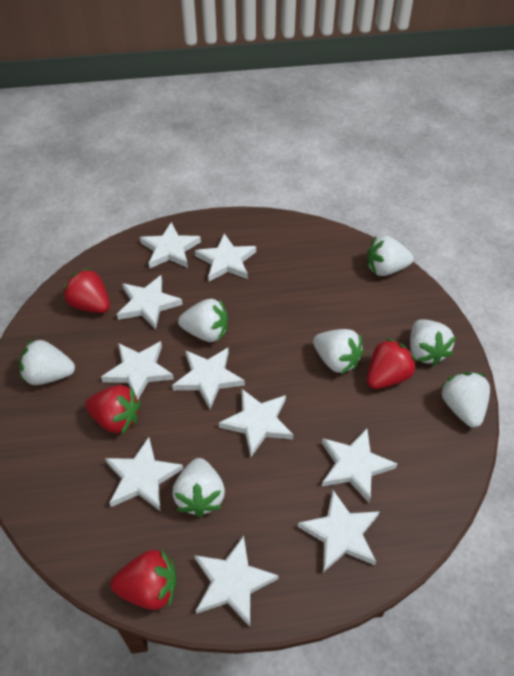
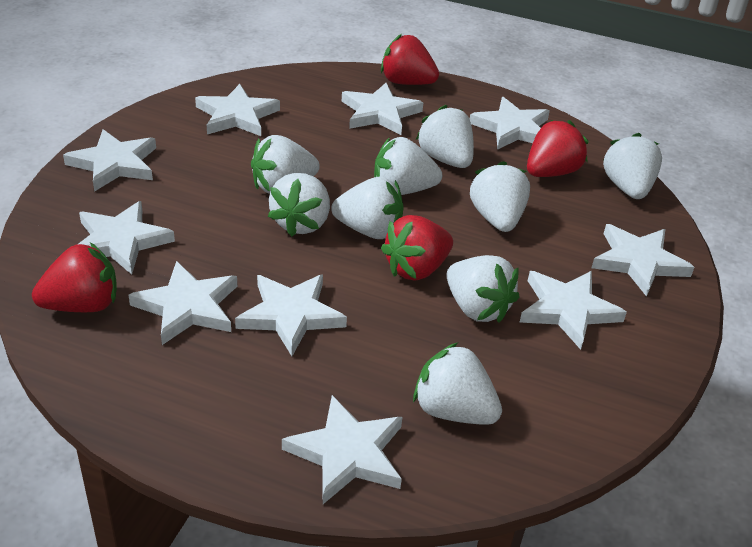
white strawberry: 7 -> 9

